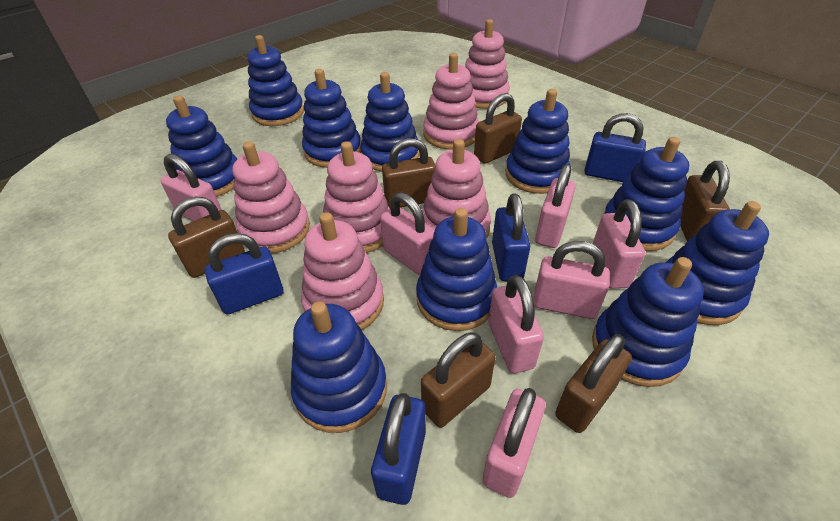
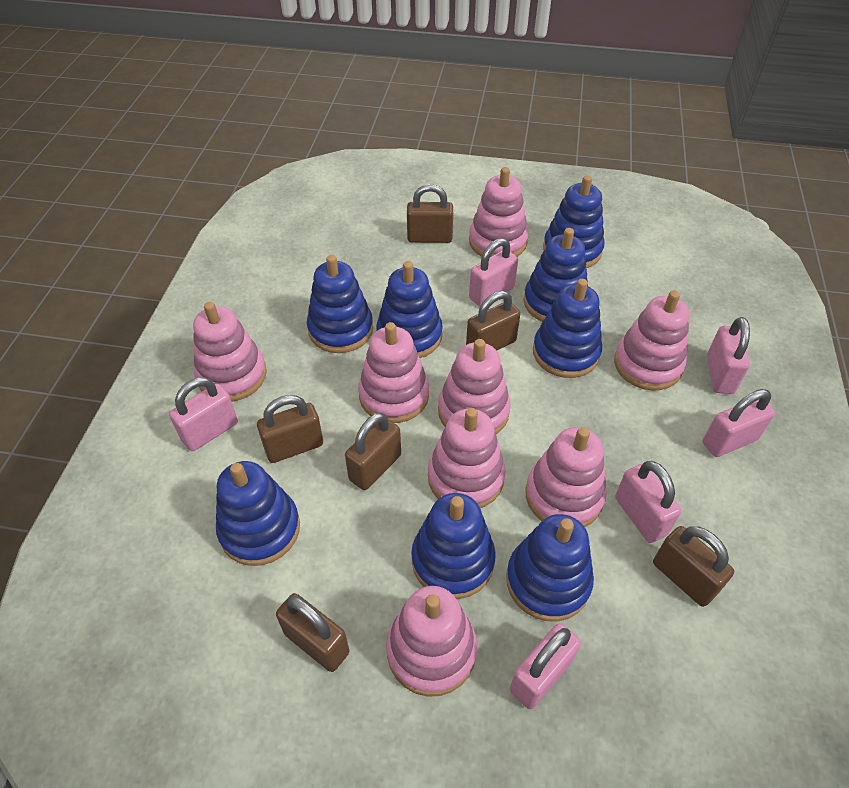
blue padlock: 4 -> 0
blue stacking toy: 10 -> 8
pink padlock: 7 -> 6
pink stacking toy: 6 -> 8

